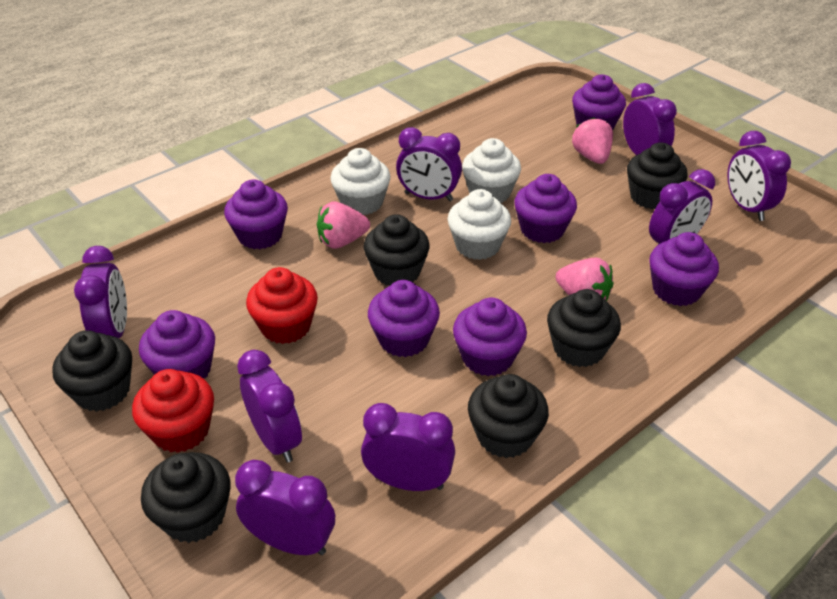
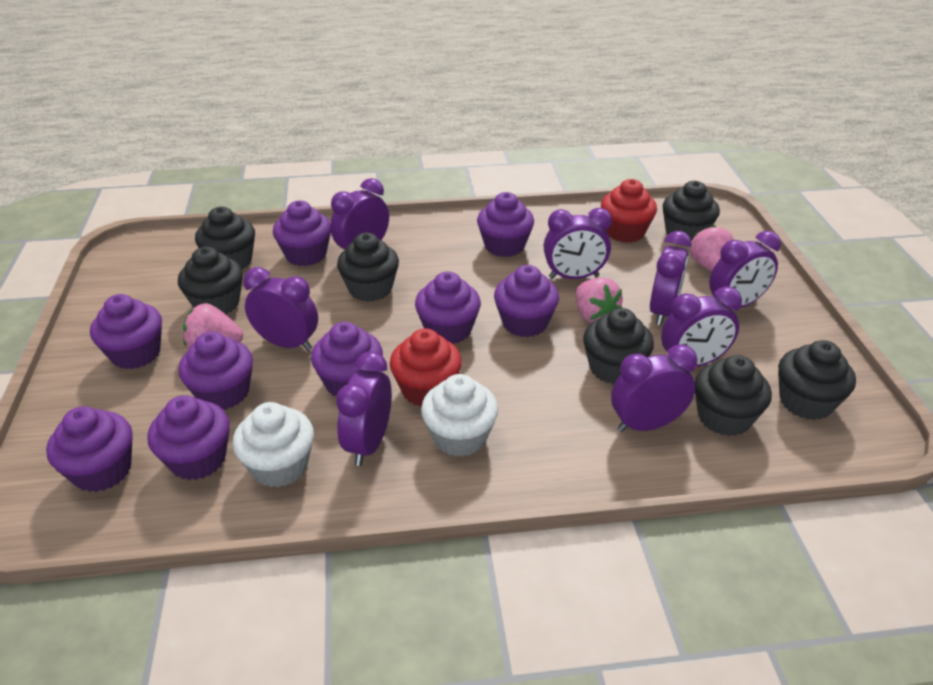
black cupcake: 6 -> 7
purple cupcake: 7 -> 9
white cupcake: 3 -> 2

